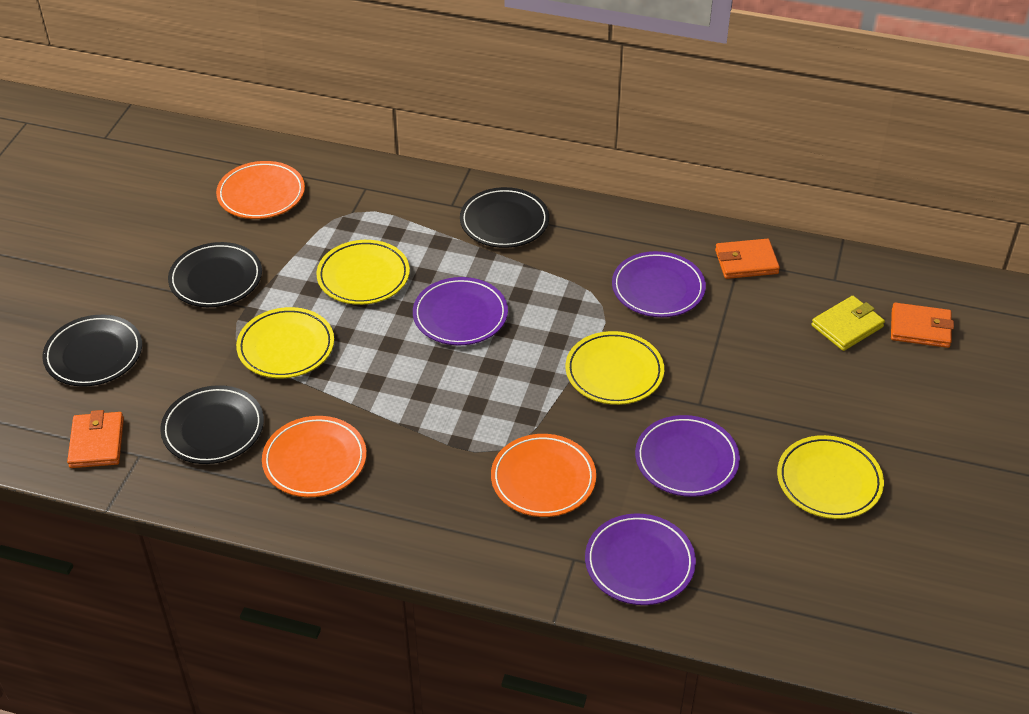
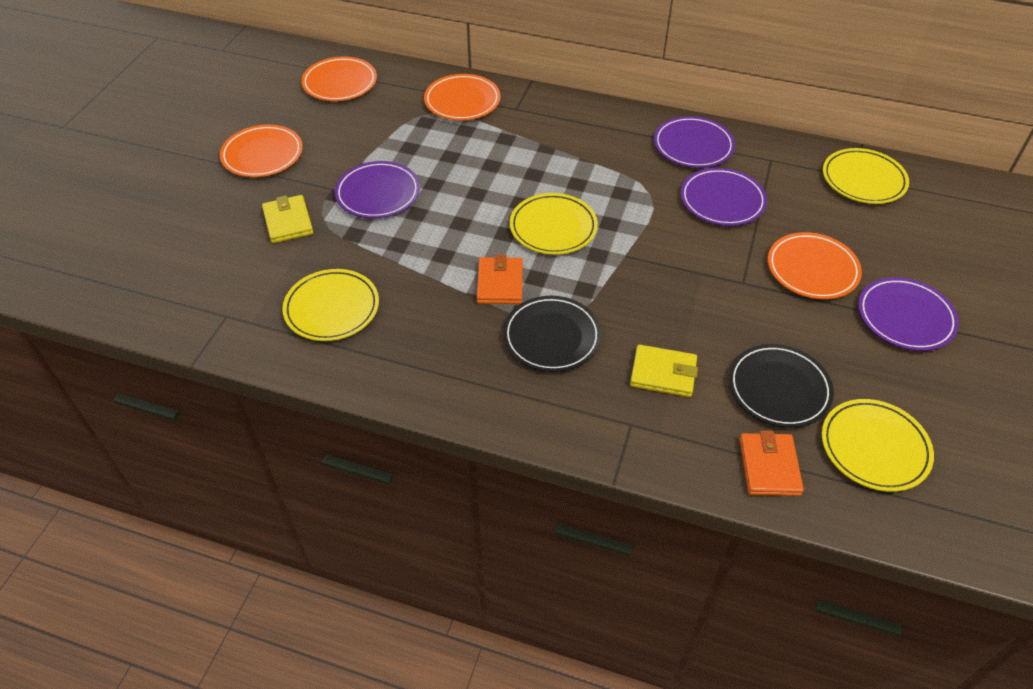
black plate: 4 -> 2
orange plate: 3 -> 4
orange wallet: 3 -> 2
yellow wallet: 1 -> 2

